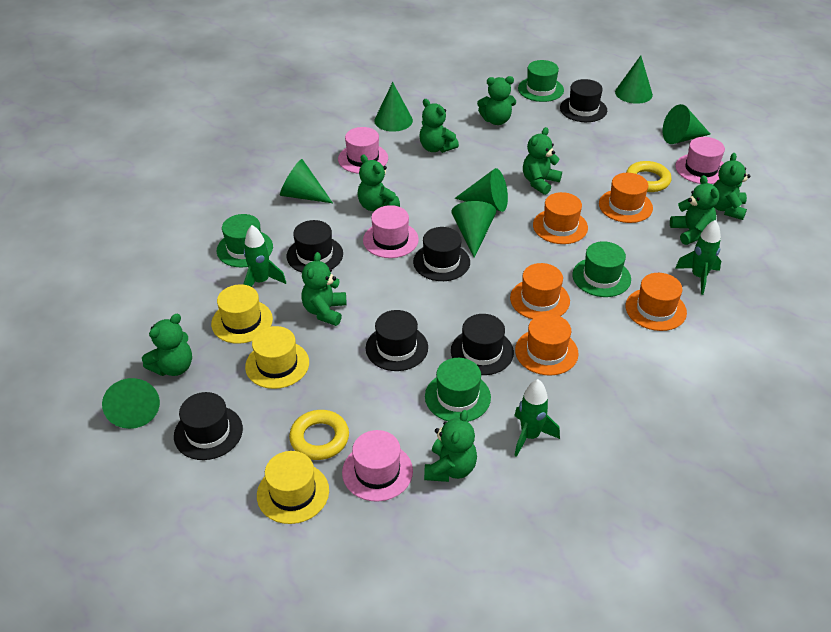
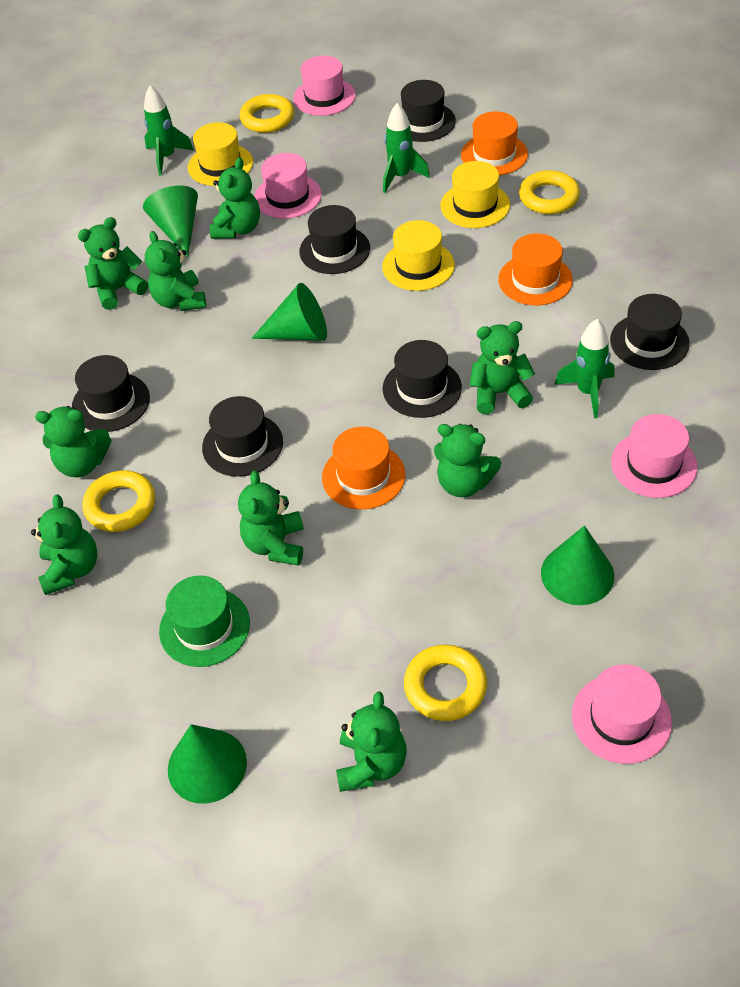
green cone: 7 -> 4
green hat: 4 -> 1
orange hat: 5 -> 3
yellow ring: 2 -> 4

